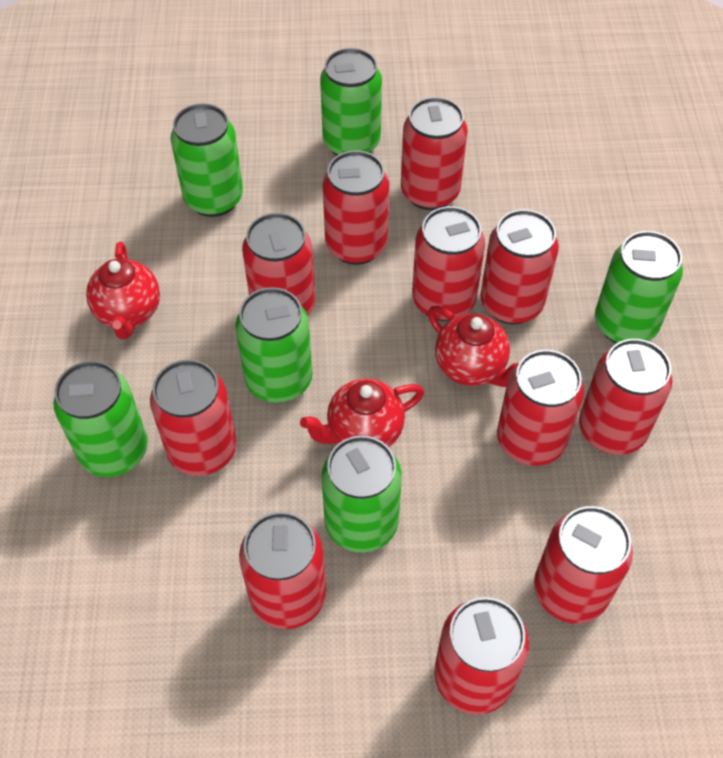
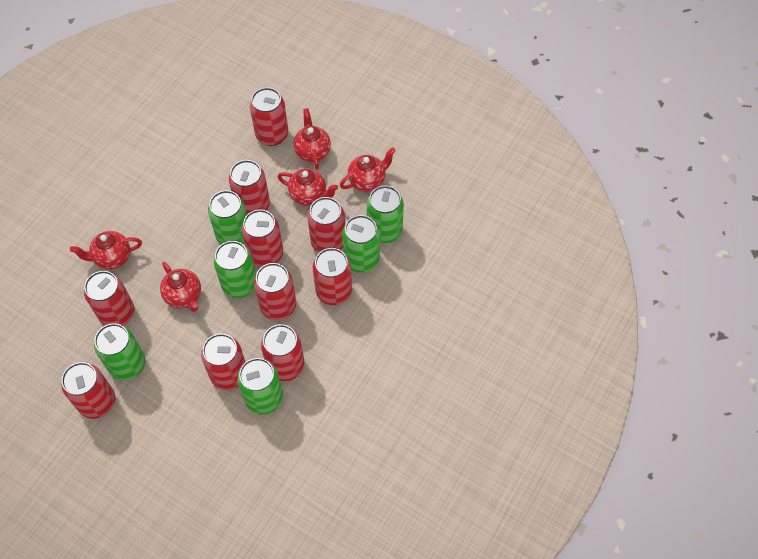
red can: 11 -> 10
red teapot: 3 -> 5

